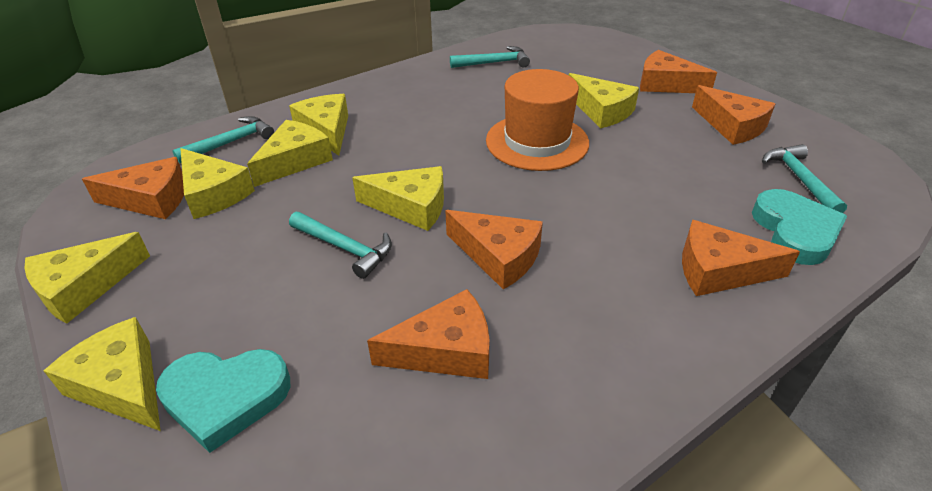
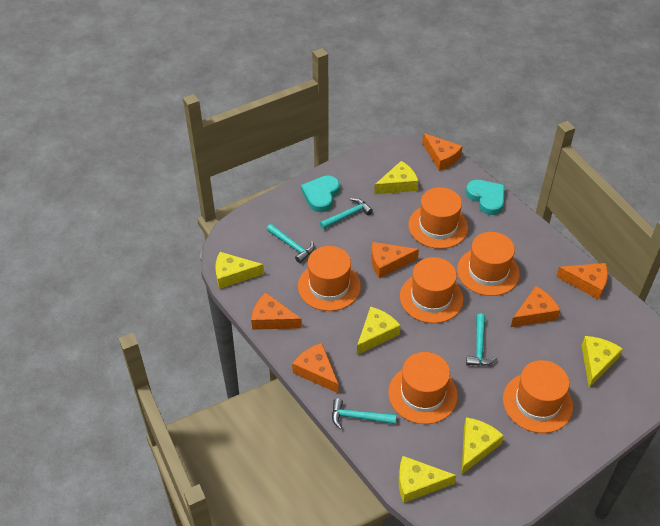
orange hat: 1 -> 6
yellow cheese: 7 -> 6

